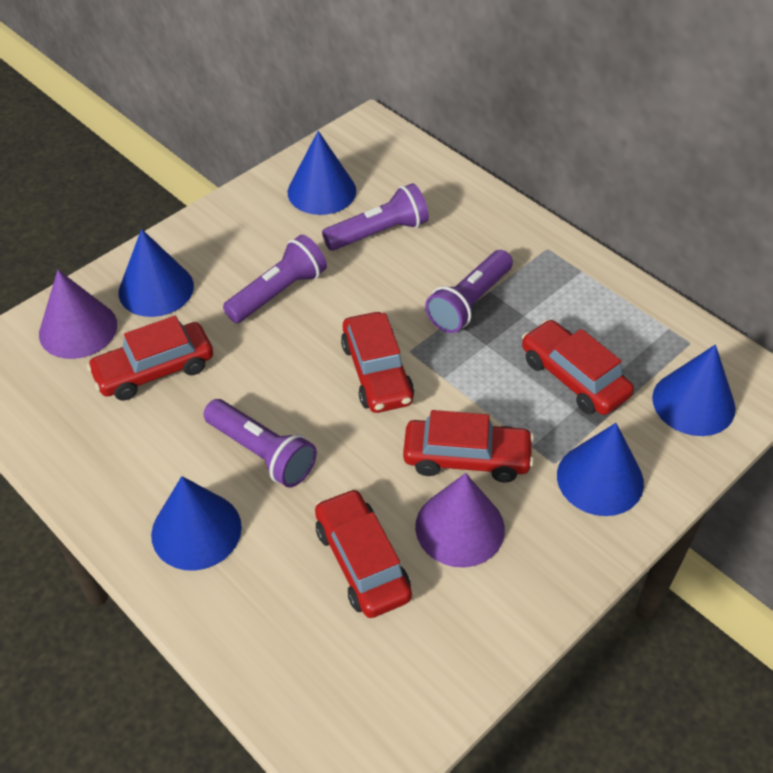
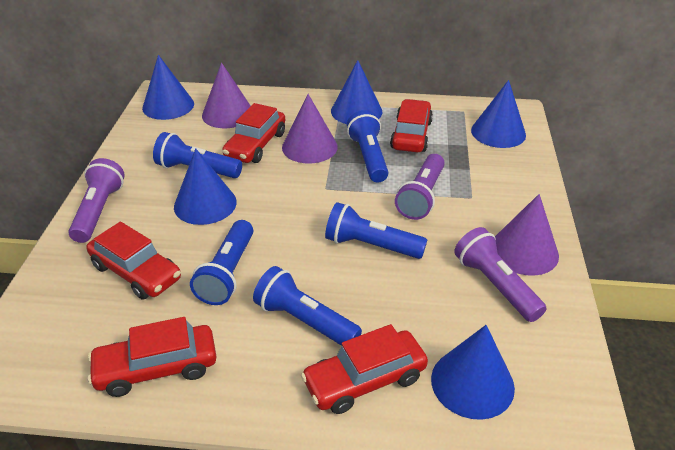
blue flashlight: 0 -> 5
purple cone: 2 -> 3
purple flashlight: 4 -> 3

